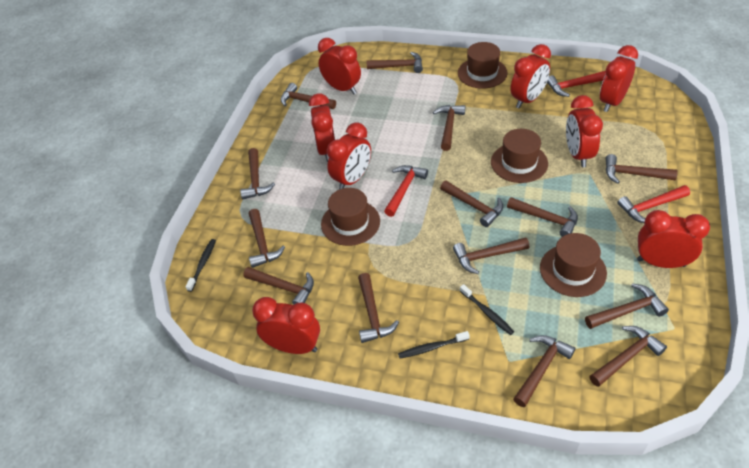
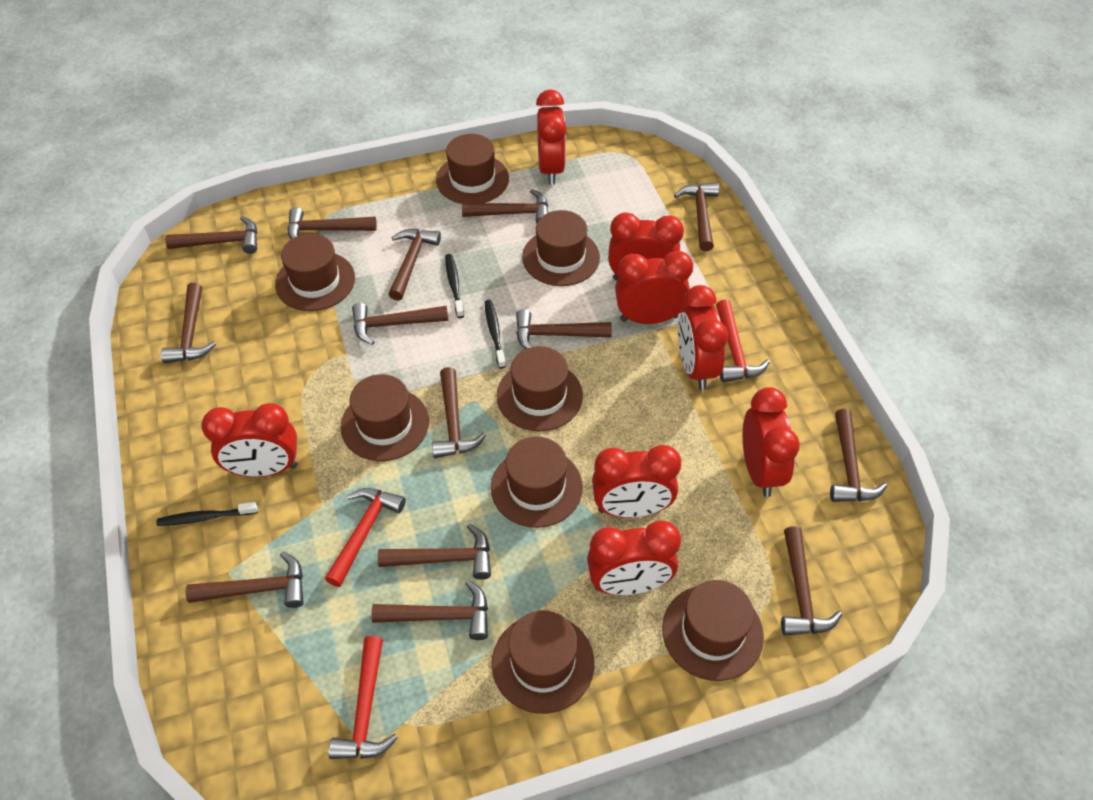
brown hat: 4 -> 8

